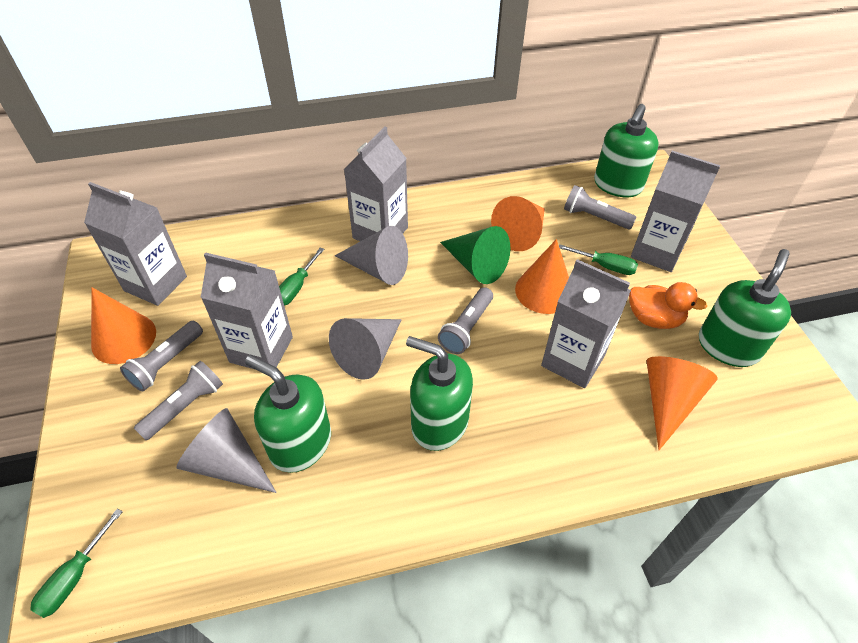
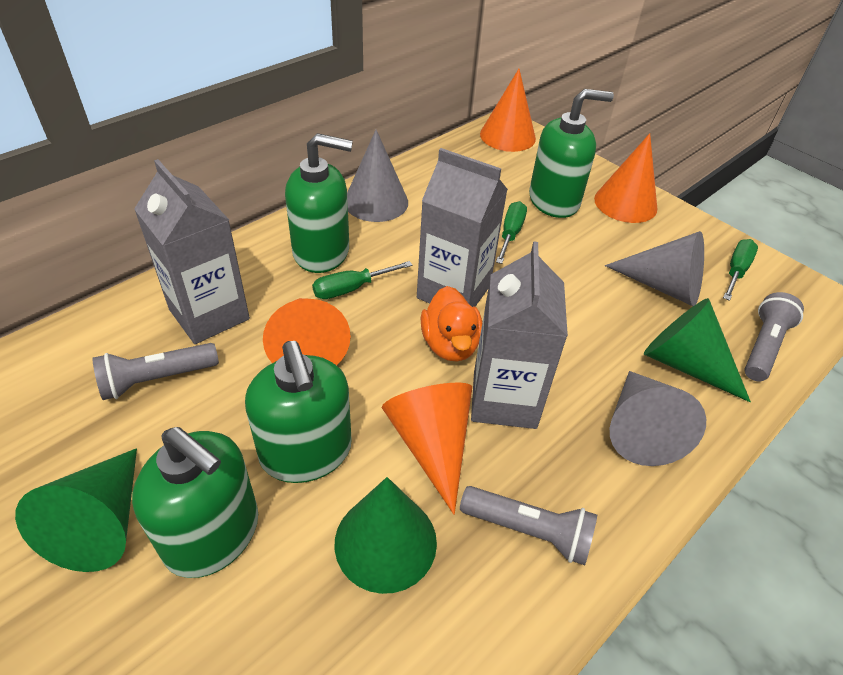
green cone: 1 -> 3
grey carton: 5 -> 3
grey flashlight: 4 -> 3

